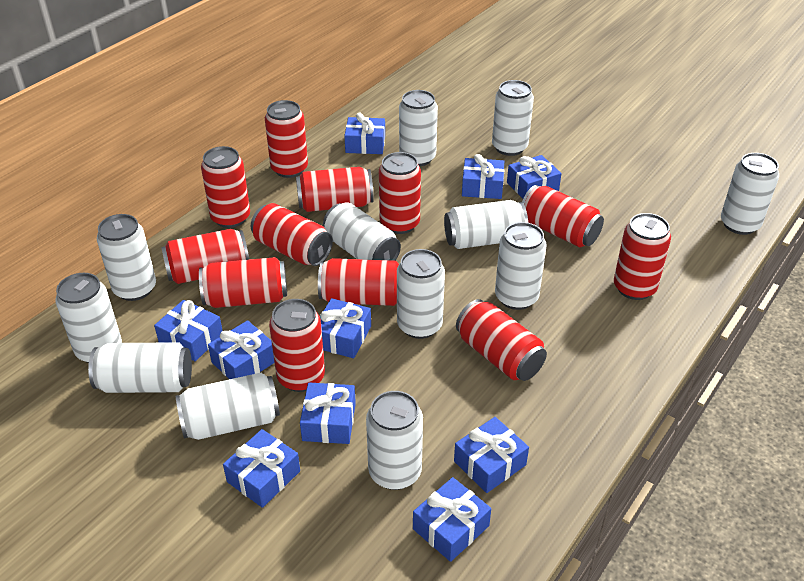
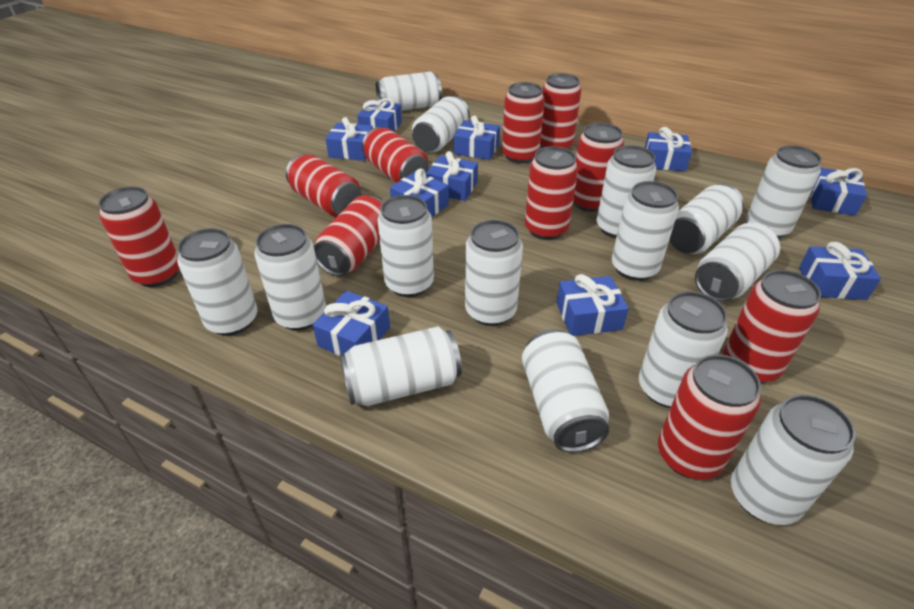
red can: 12 -> 10
white can: 12 -> 15

